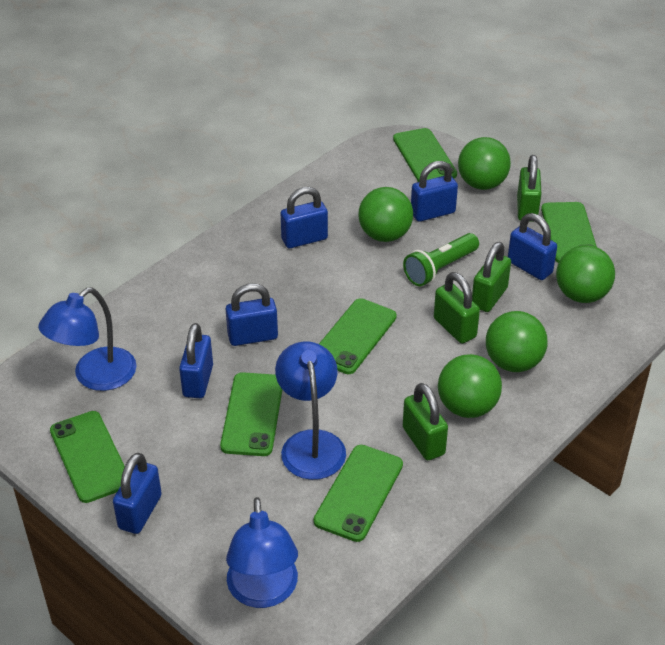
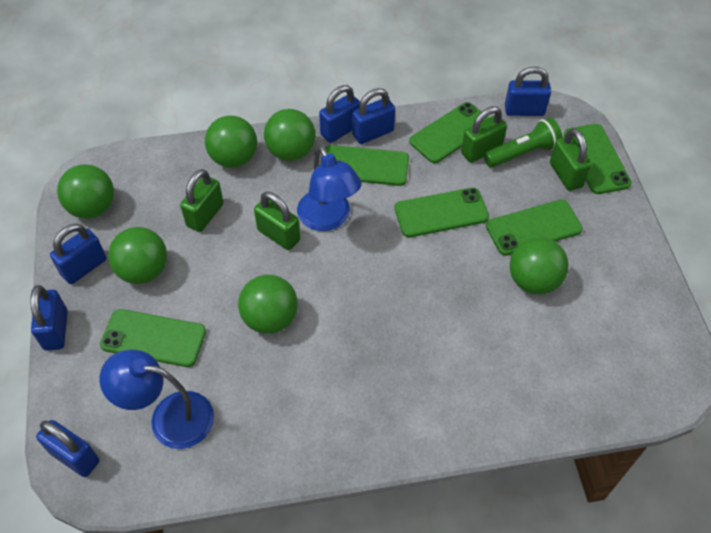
blue lamp: 3 -> 2
green ball: 5 -> 6

